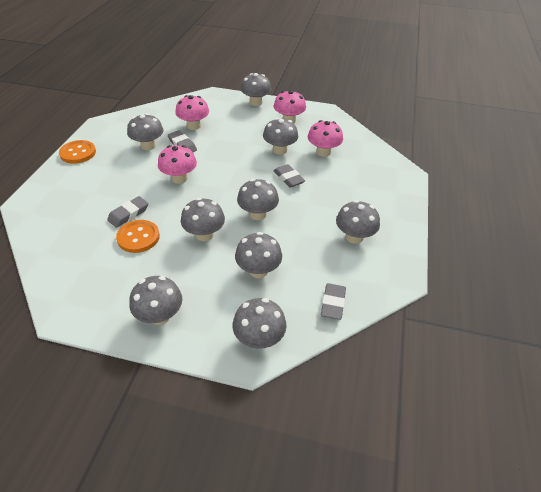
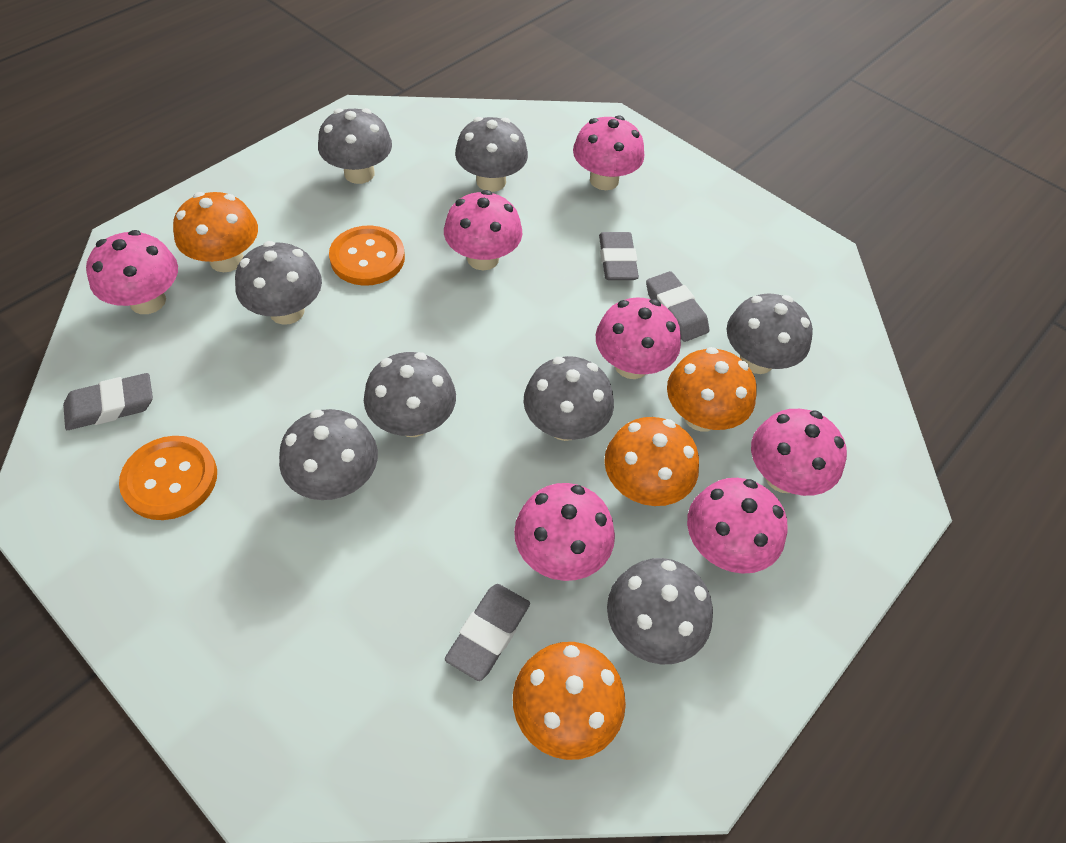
grey mushroom: 9 -> 8
orange mushroom: 0 -> 4
pink mushroom: 4 -> 7

